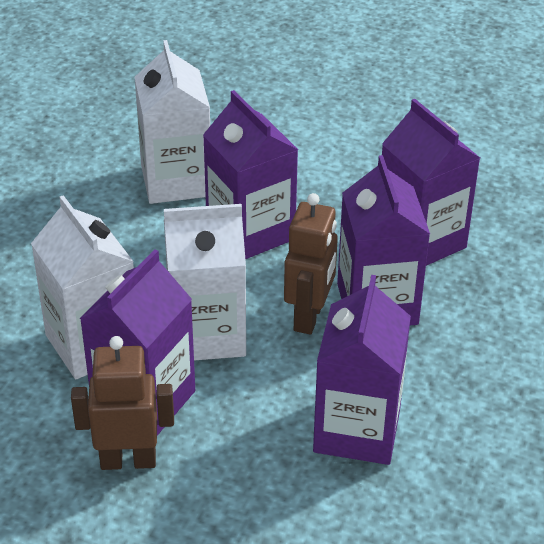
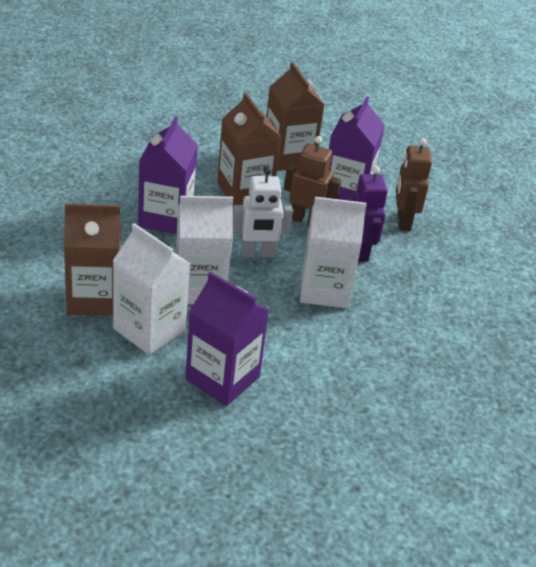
brown carton: 0 -> 3
purple carton: 5 -> 3
purple robot: 0 -> 1
white robot: 0 -> 1

